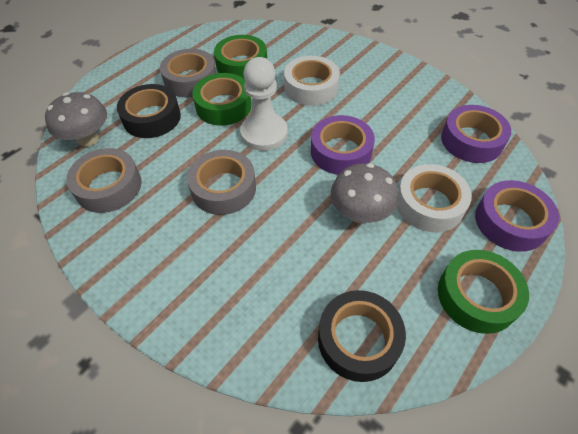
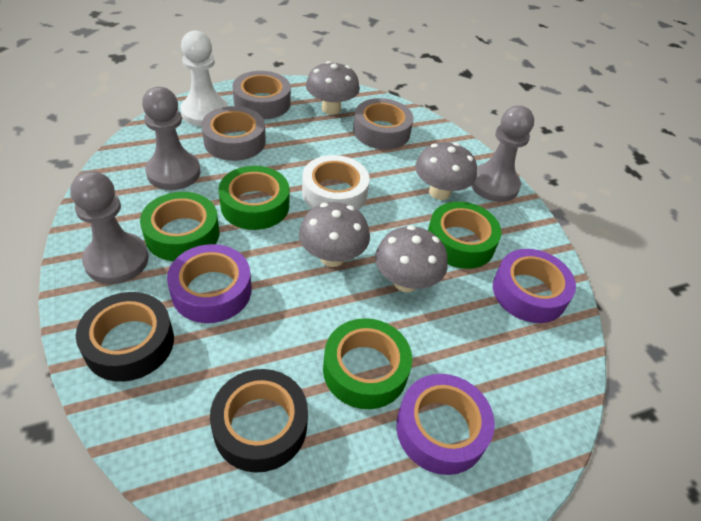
green tape: 3 -> 4
grey mushroom: 2 -> 4
grey pawn: 0 -> 3
white tape: 2 -> 1

